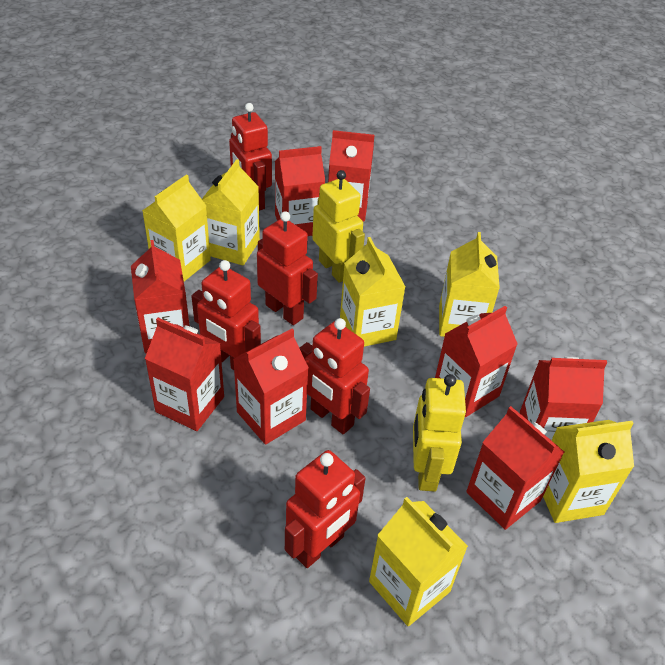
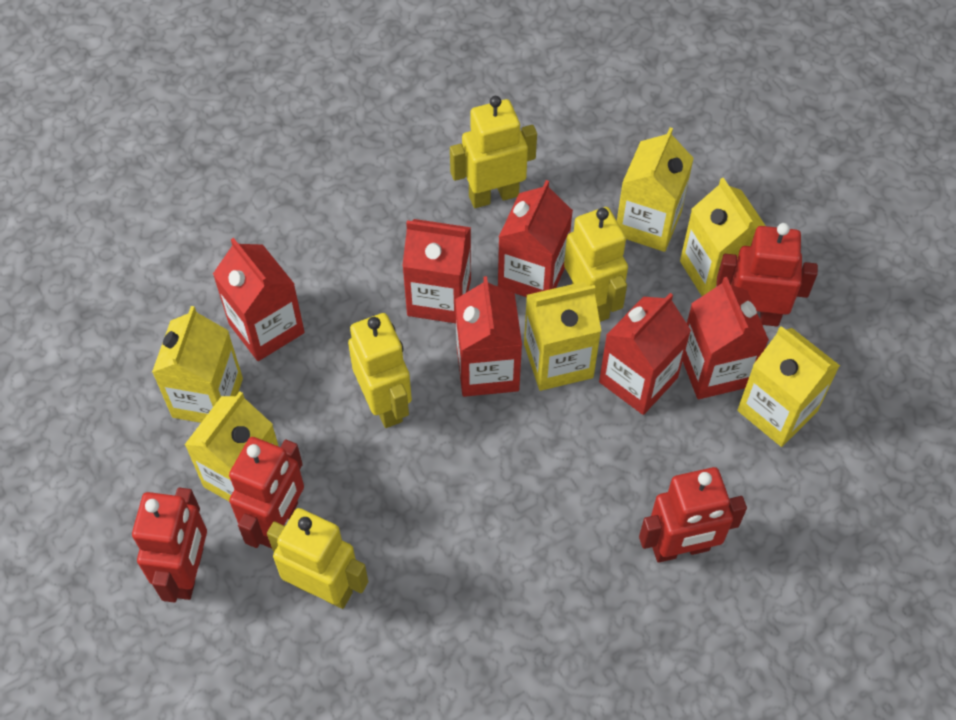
red carton: 8 -> 6
red robot: 5 -> 4
yellow robot: 2 -> 4

